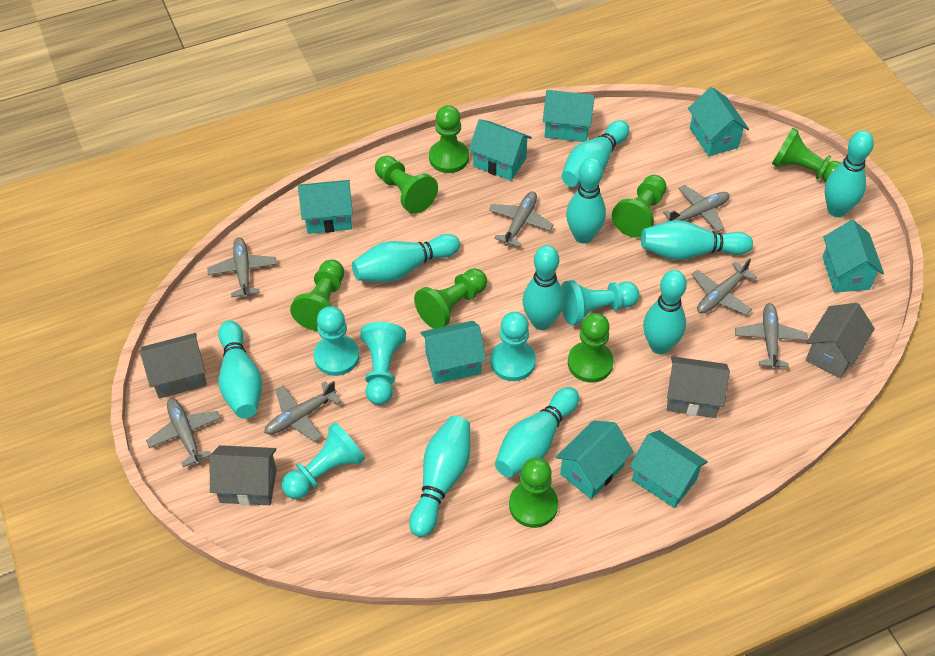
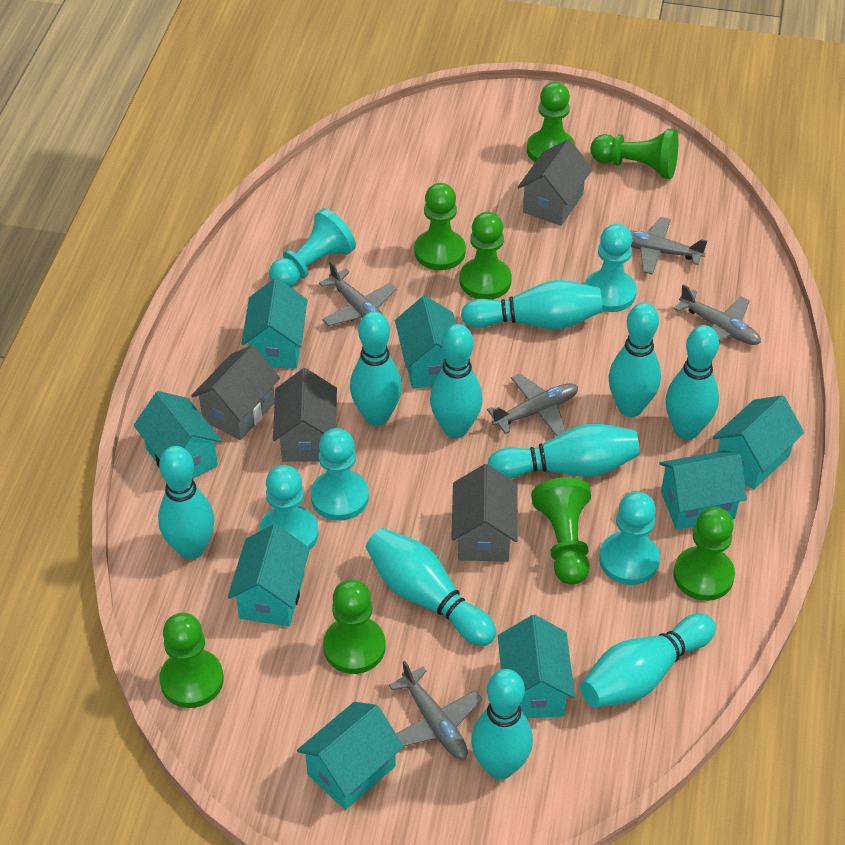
grey plane: 7 -> 5

